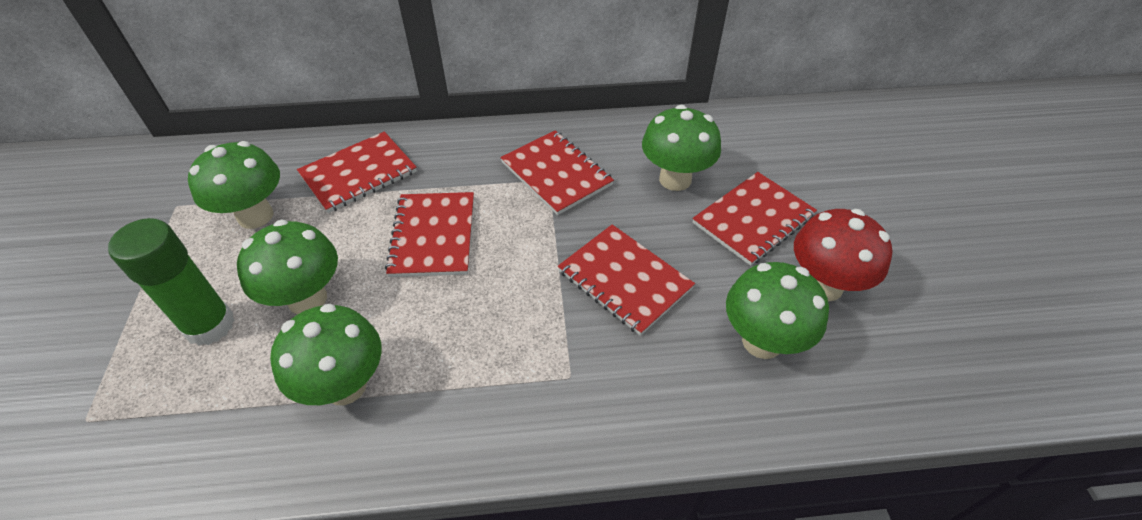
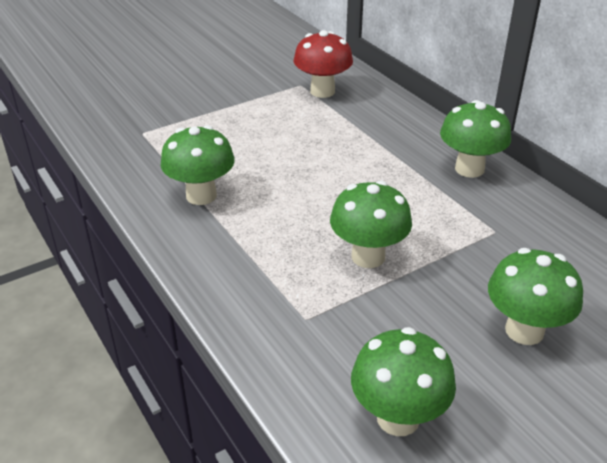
green glue stick: 1 -> 0
red notebook: 5 -> 0

